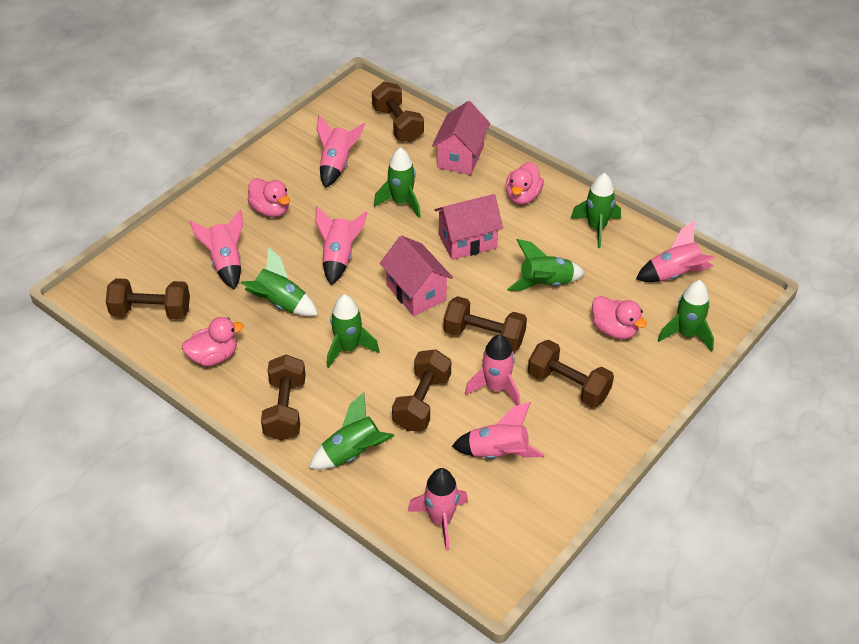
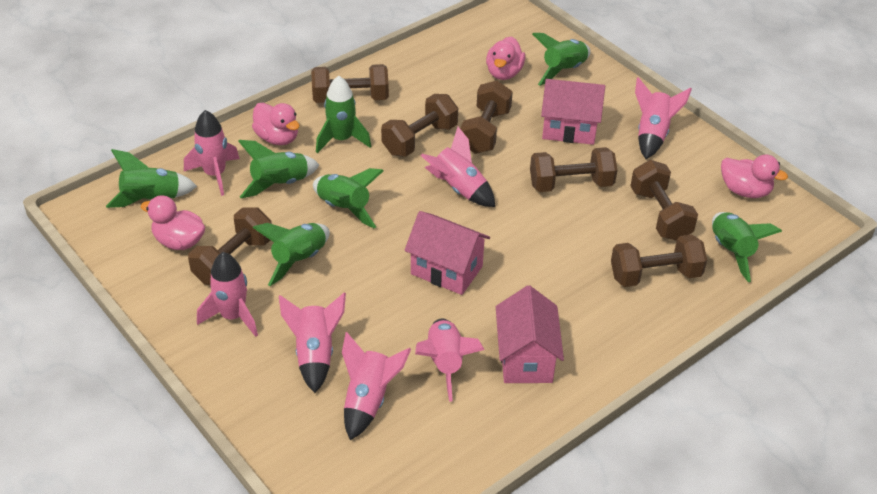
brown dumbbell: 6 -> 7

